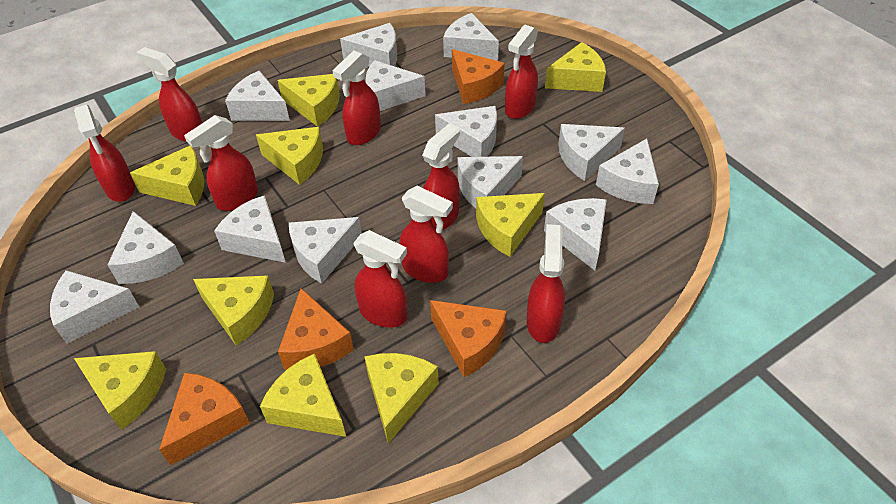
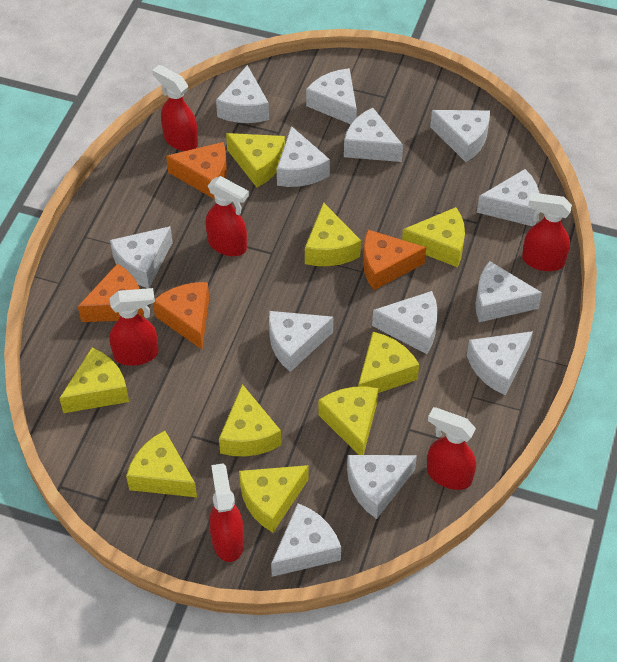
red spray bottle: 9 -> 6

